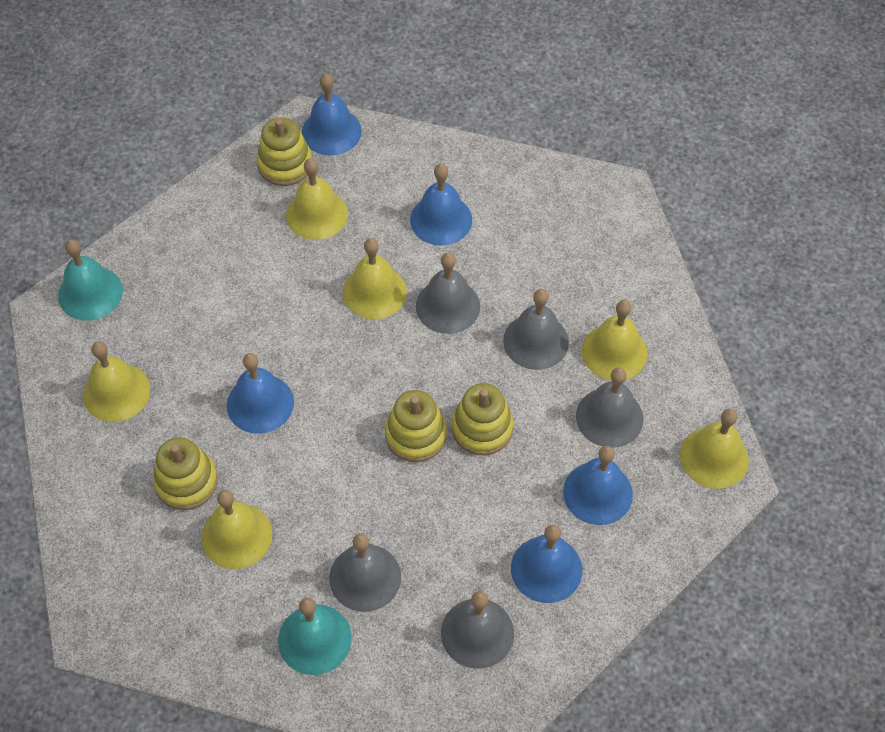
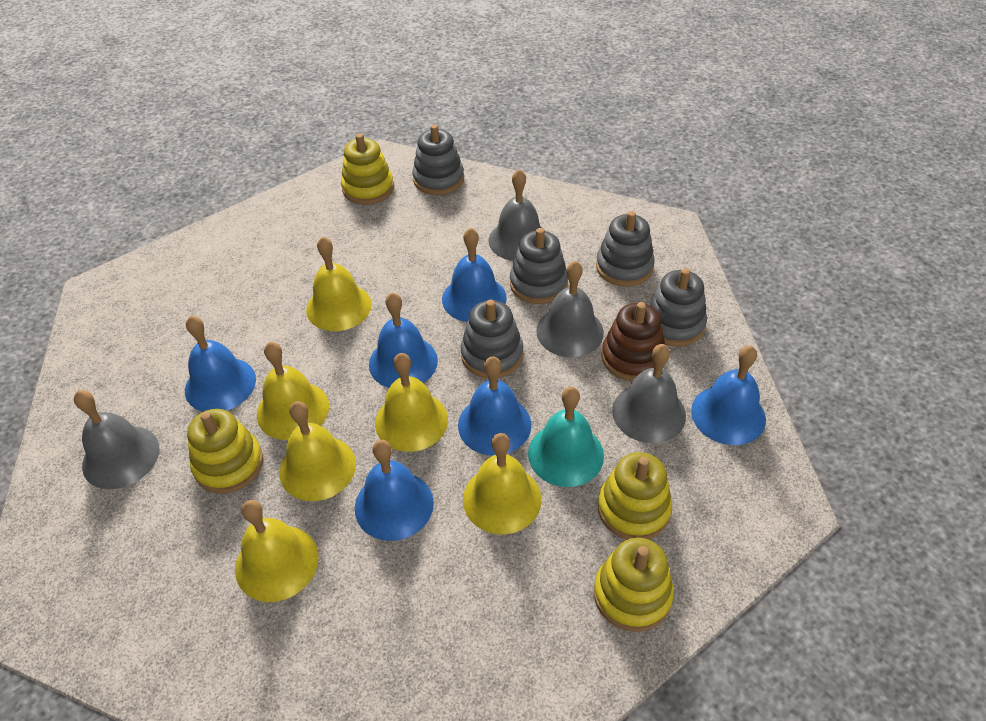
blue bell: 5 -> 6
brown stacking toy: 0 -> 1
grey bell: 5 -> 4
grey stacking toy: 0 -> 5
turquoise bell: 2 -> 1

